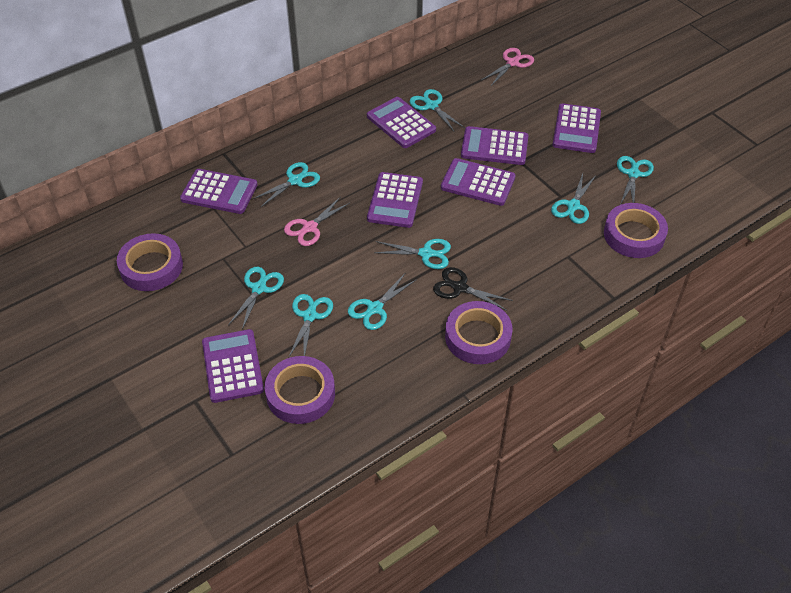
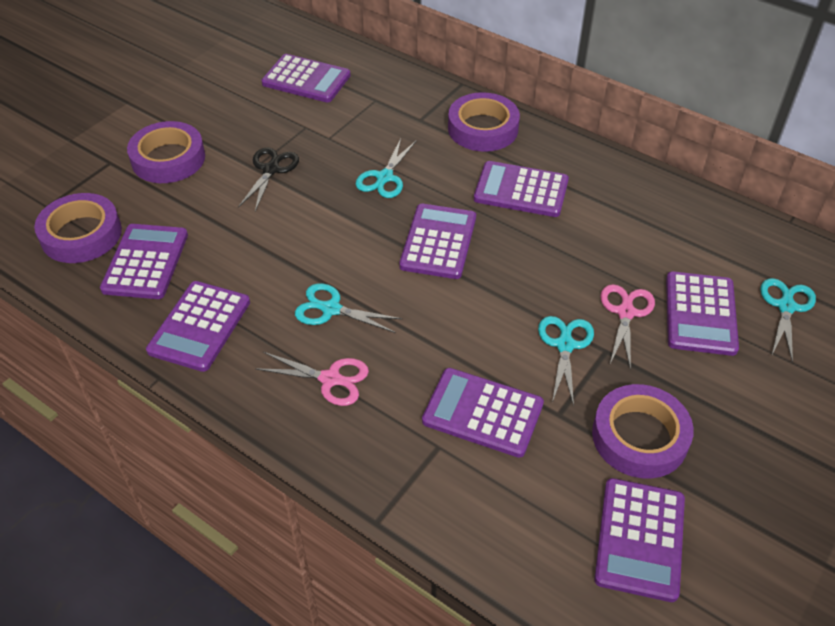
purple calculator: 7 -> 8
turquoise scissors: 8 -> 4

